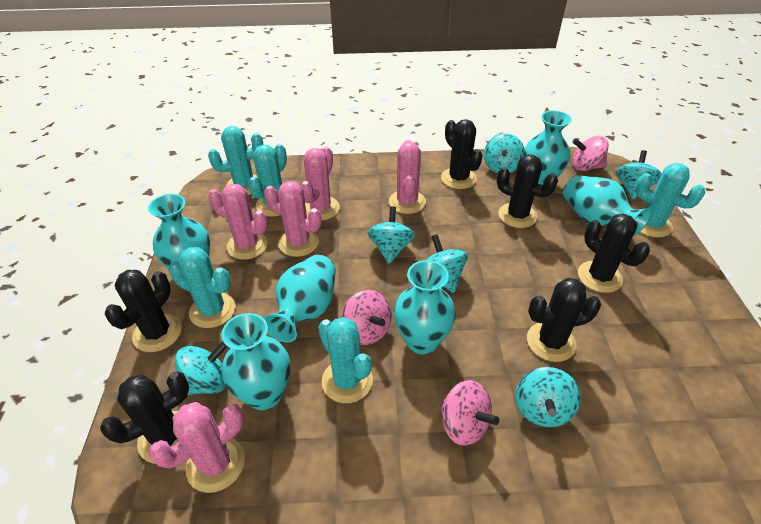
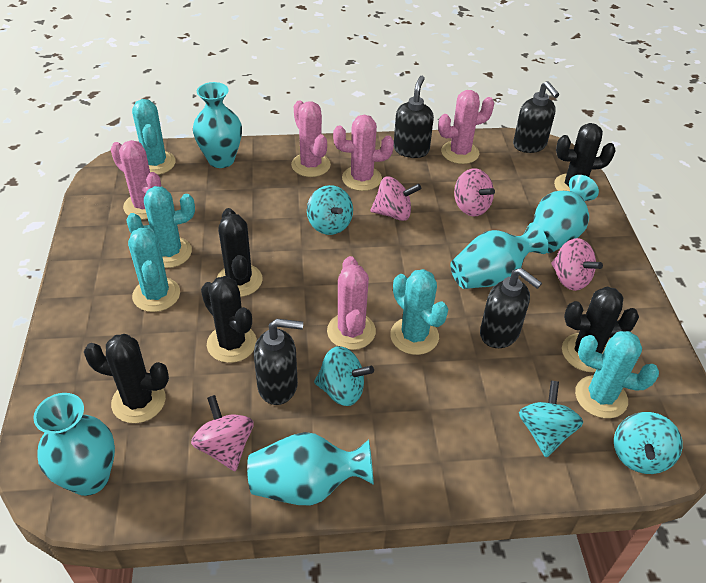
black cactus: 6 -> 5
black soap dispenser: 0 -> 4
pink spinning top: 3 -> 4
turquoise spinning top: 6 -> 4
turquoise vase: 6 -> 5

